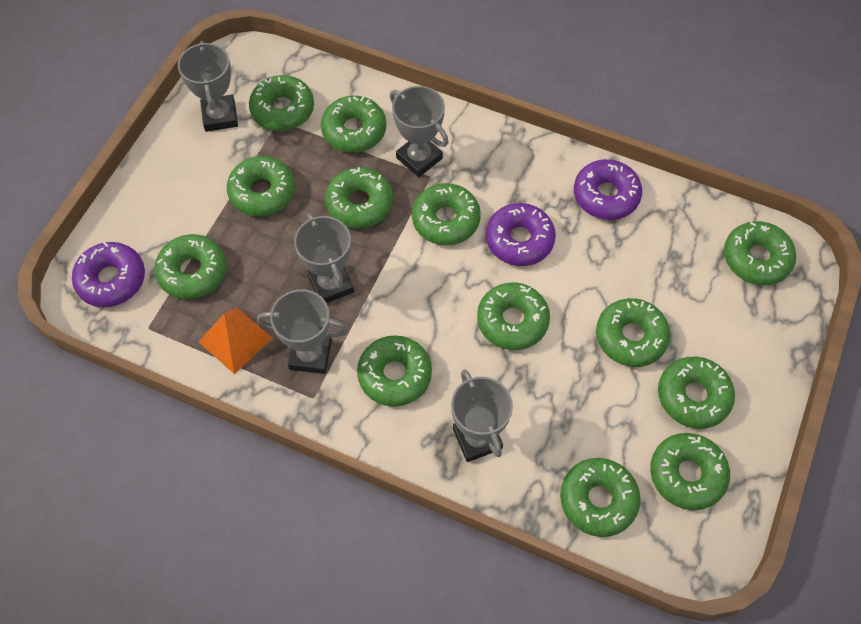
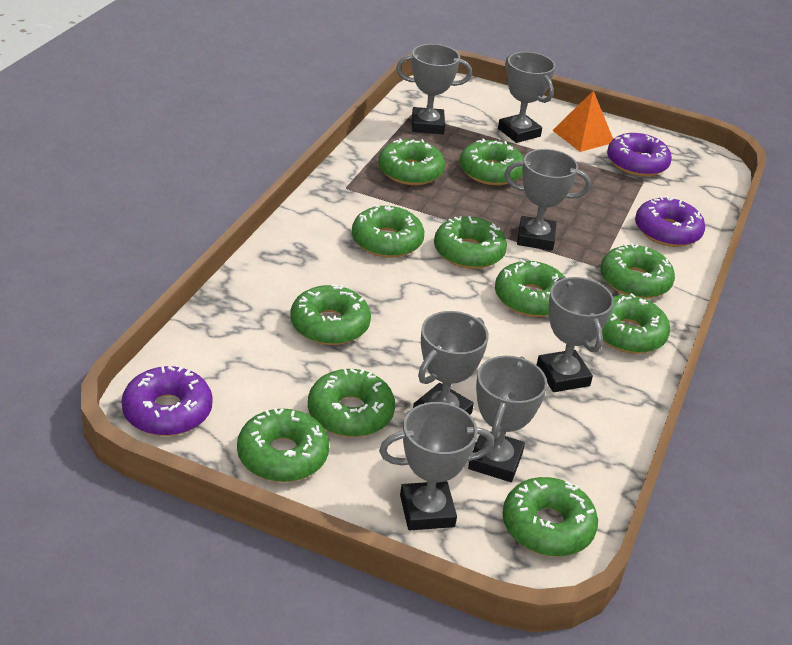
green donut: 13 -> 11
grey trophy: 5 -> 7

